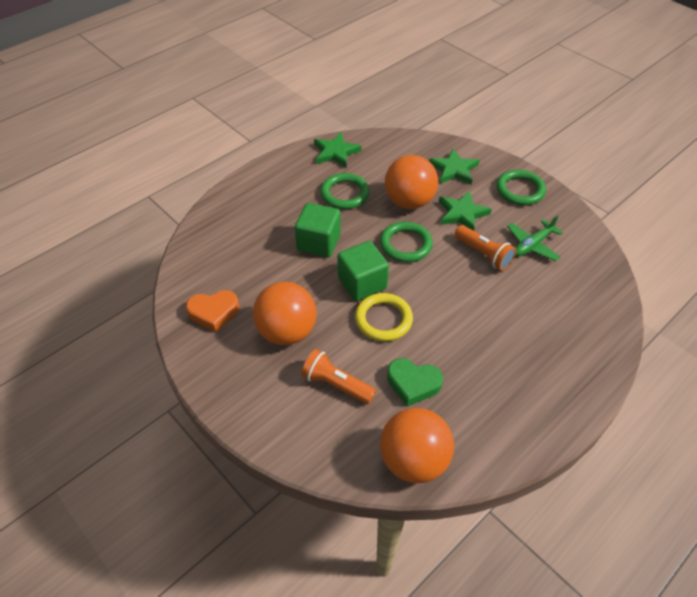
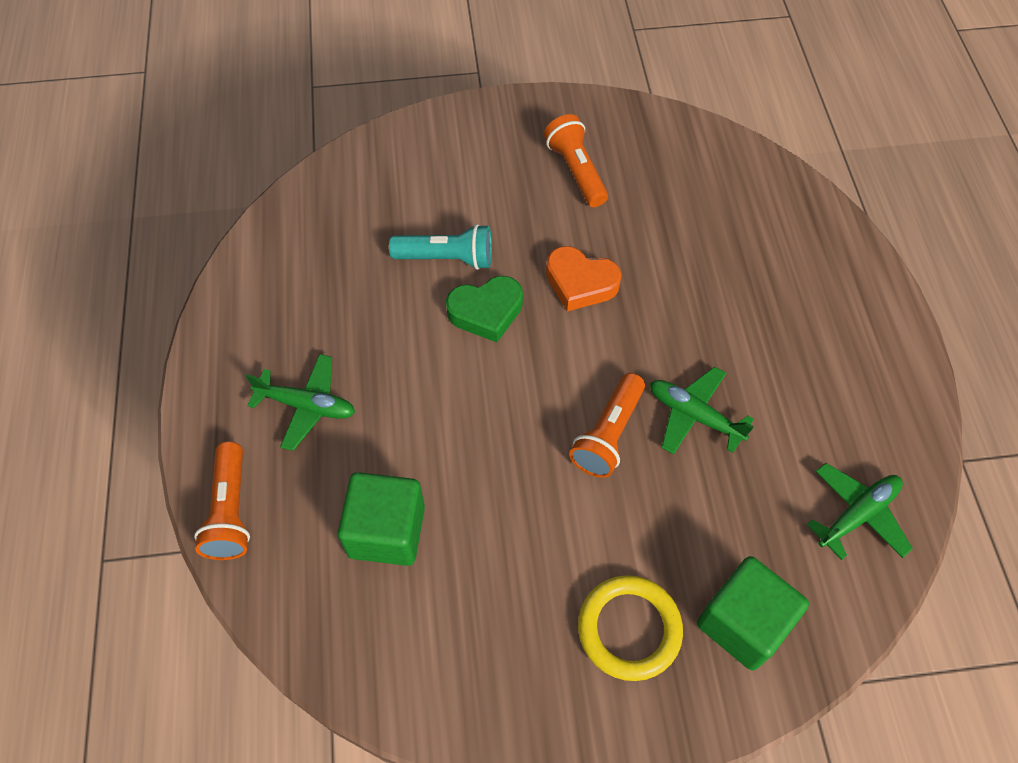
green plane: 1 -> 3
green ring: 3 -> 0
green star: 3 -> 0
orange ball: 3 -> 0
orange flashlight: 2 -> 3
turquoise flashlight: 0 -> 1

